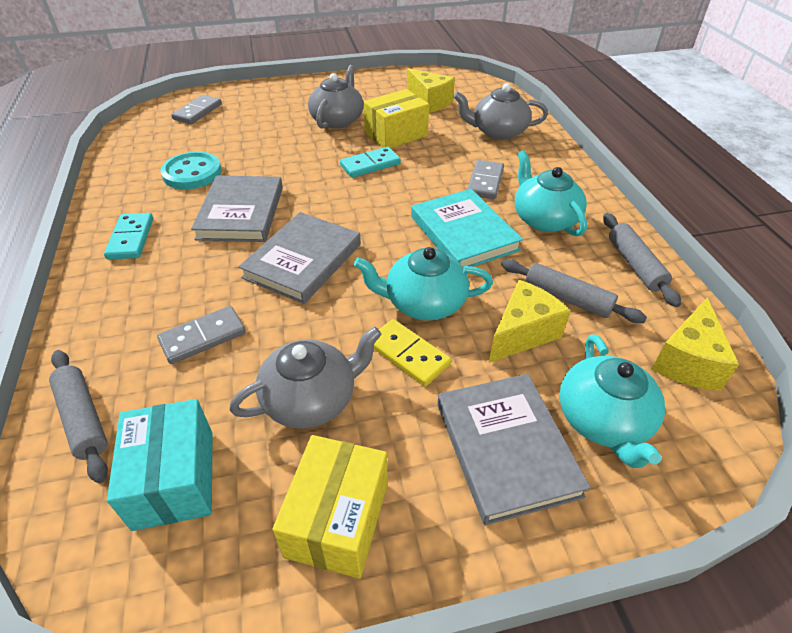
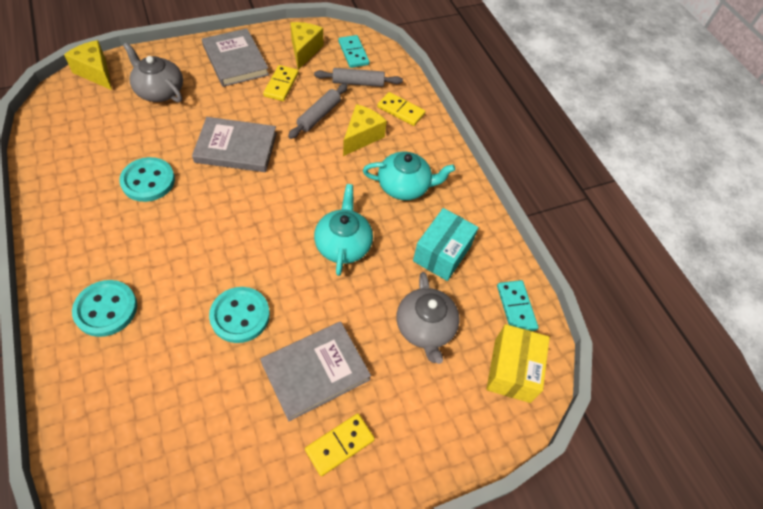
grey domino: 3 -> 0
grey rolling pin: 3 -> 2
grey teapot: 3 -> 2
turquoise book: 1 -> 0
turquoise button: 1 -> 3
turquoise teapot: 3 -> 2
yellow box: 2 -> 1
yellow domino: 1 -> 3

